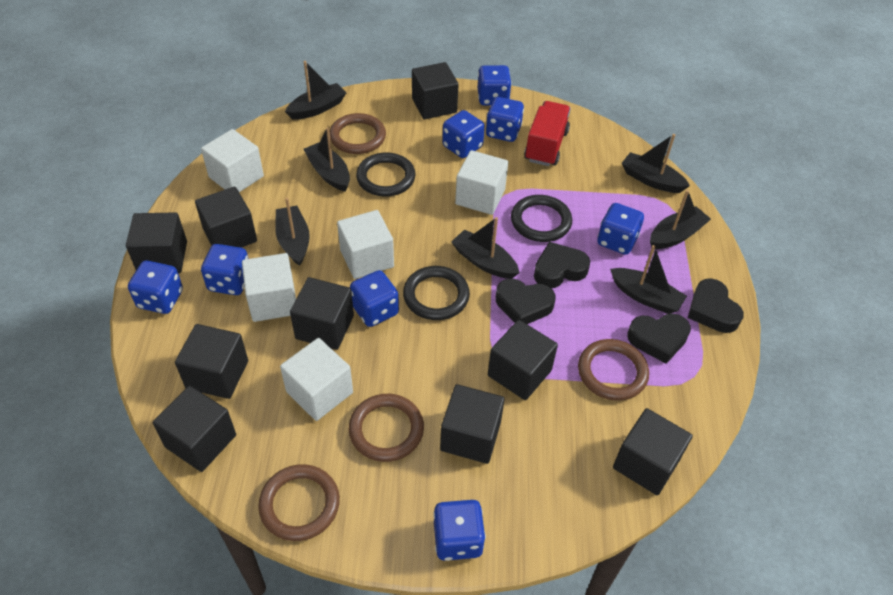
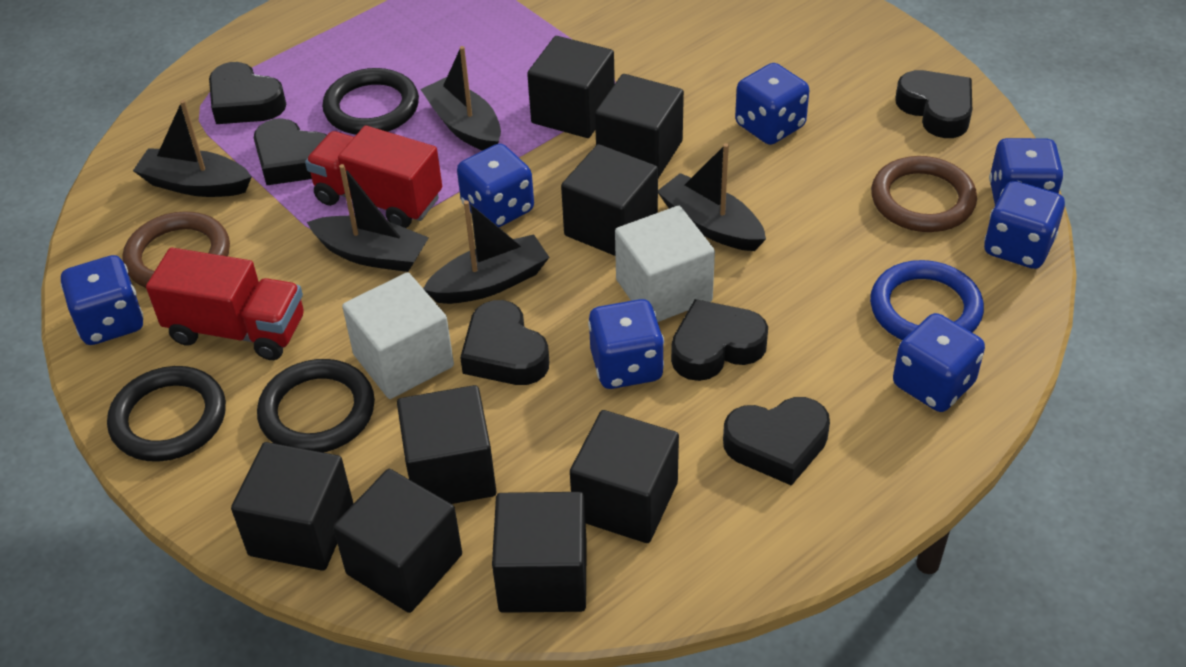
black boat: 7 -> 5
black cube: 9 -> 8
black heart: 4 -> 6
blue dice: 8 -> 7
blue ring: 0 -> 1
brown ring: 4 -> 2
red truck: 1 -> 2
white cube: 5 -> 2

